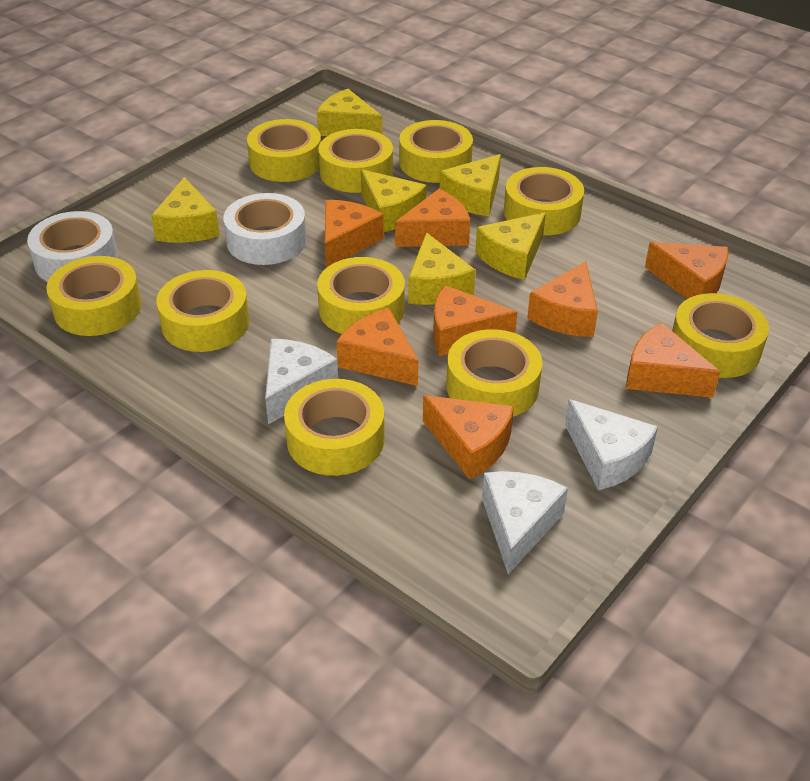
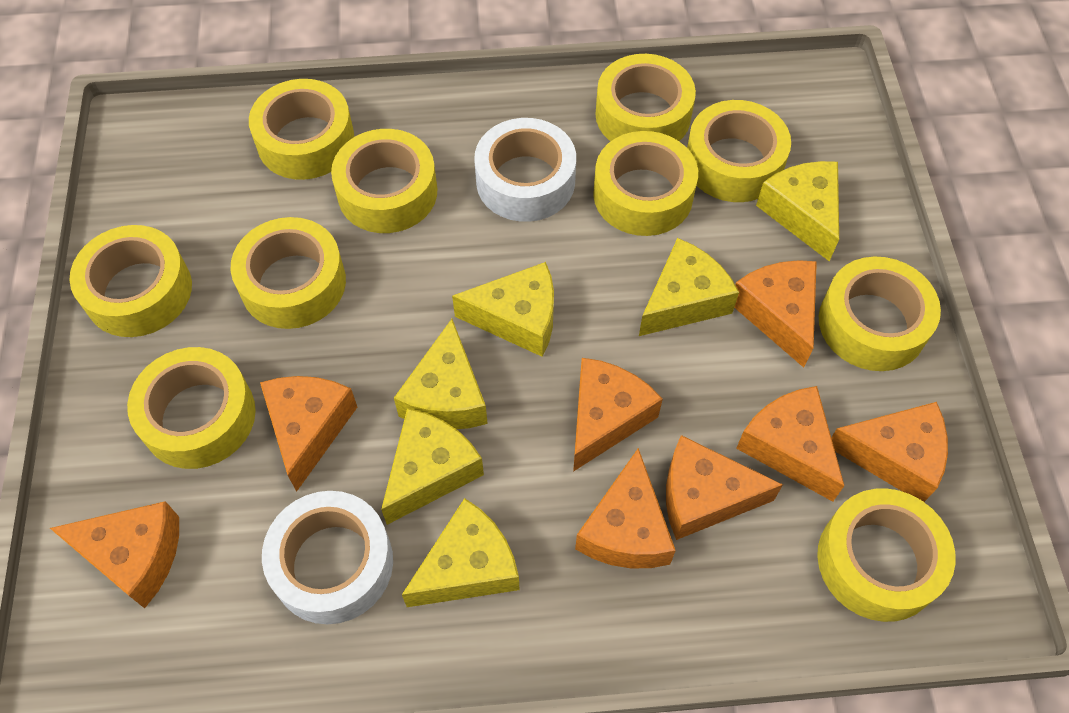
white cheese: 3 -> 0

